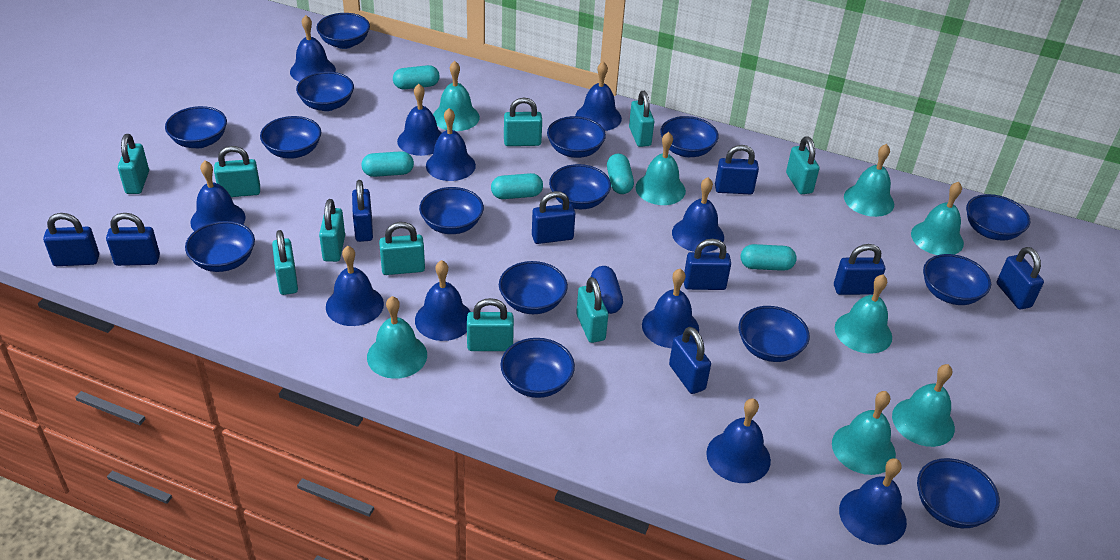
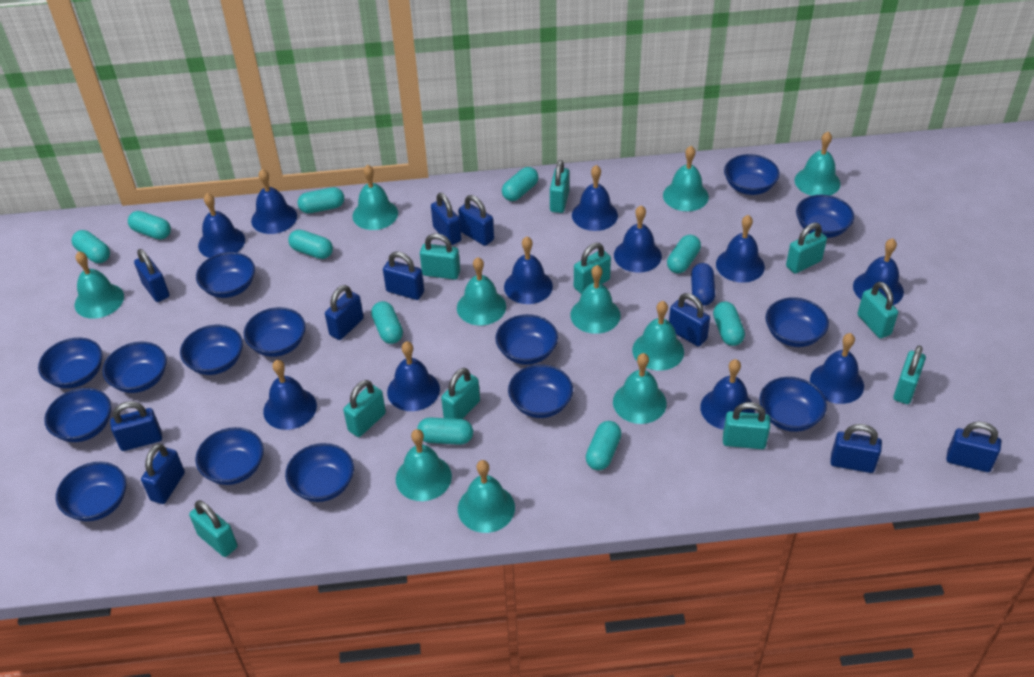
blue padlock: 9 -> 10
turquoise bell: 8 -> 10
turquoise capsule: 5 -> 10

